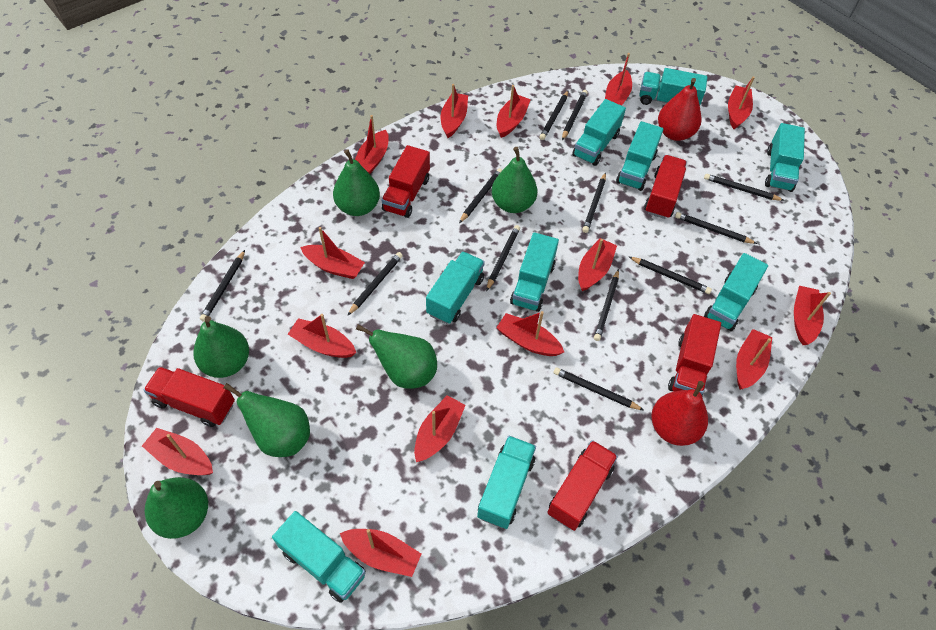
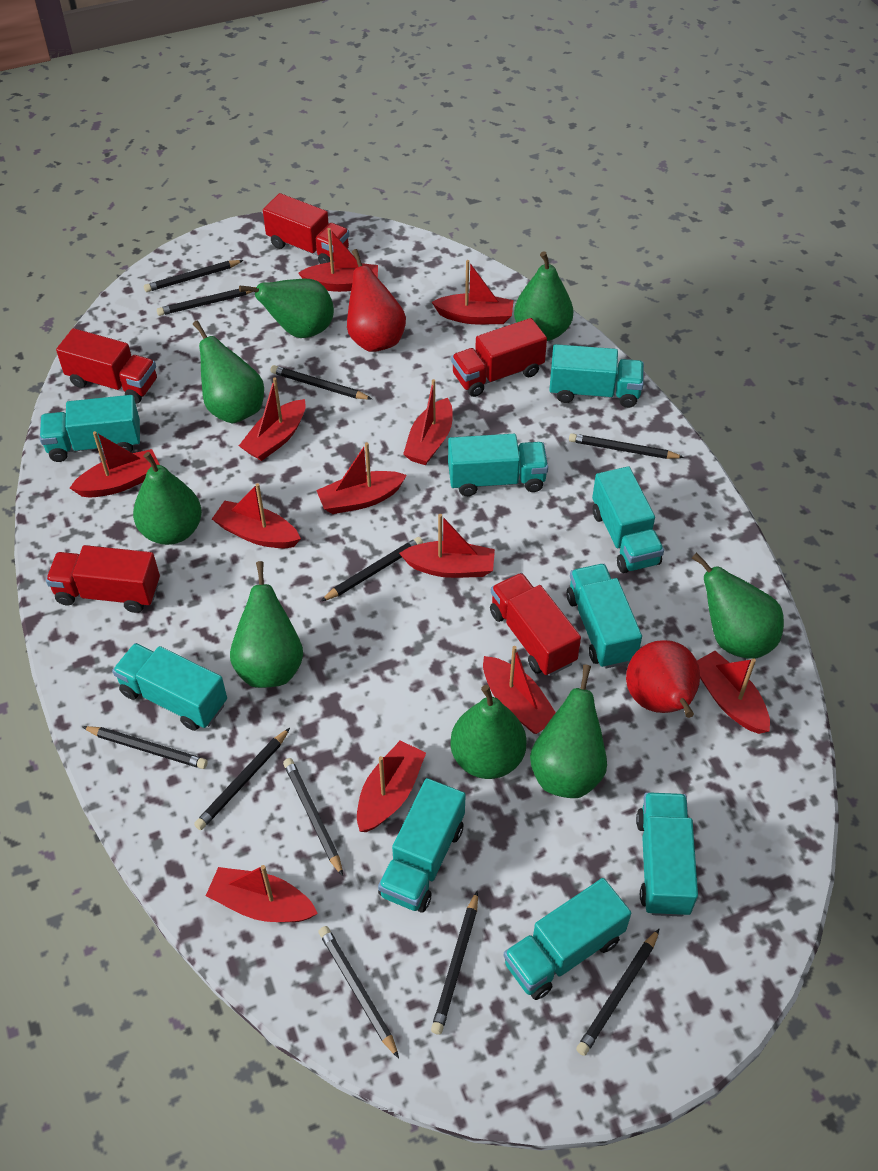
black pencil: 12 -> 11
green pear: 6 -> 8
red boat: 14 -> 12

